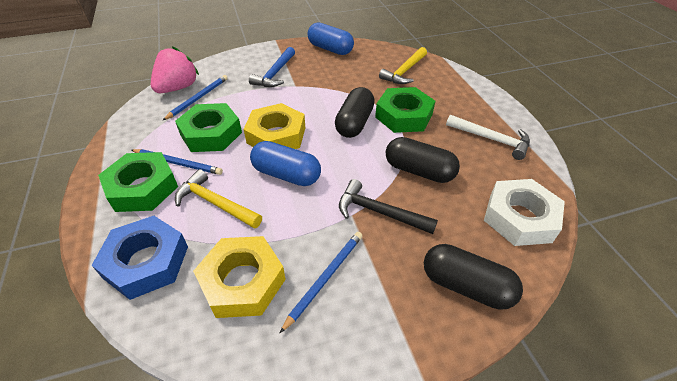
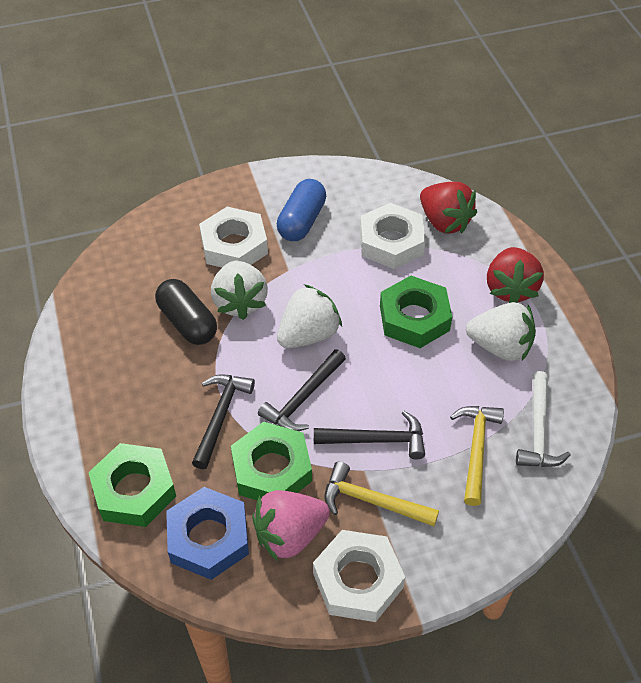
black capsule: 3 -> 1
black hammer: 1 -> 3
blue capsule: 2 -> 1
blue hammer: 1 -> 0
blue pencil: 3 -> 0
red strawberry: 0 -> 2
white nut: 1 -> 3
white strawberry: 0 -> 3
yellow nut: 2 -> 0

